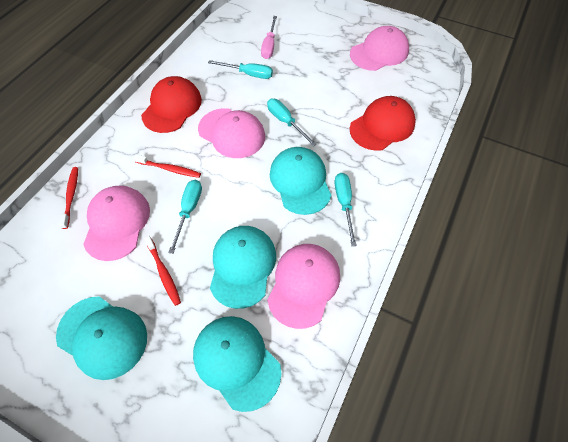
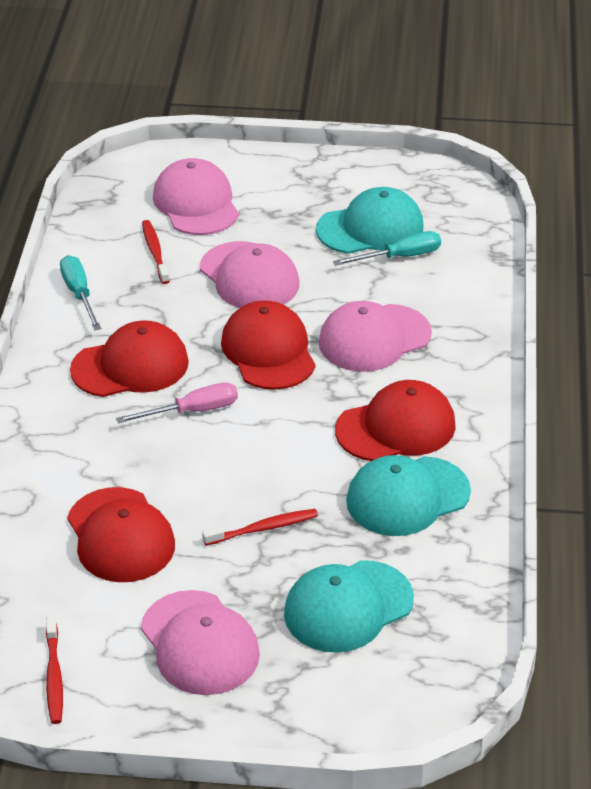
red cap: 2 -> 4
turquoise cap: 4 -> 3
turquoise screwdriver: 4 -> 2

